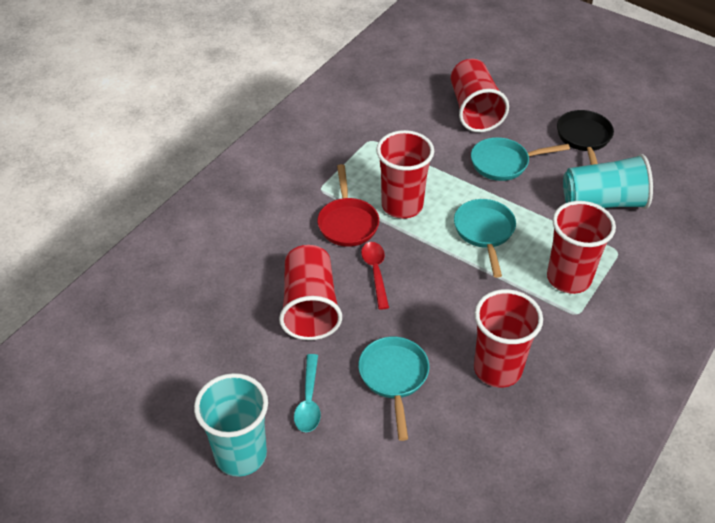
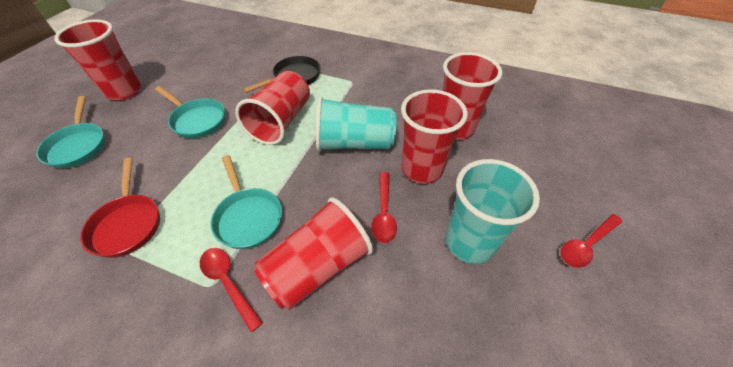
red spoon: 1 -> 3
turquoise spoon: 1 -> 0

